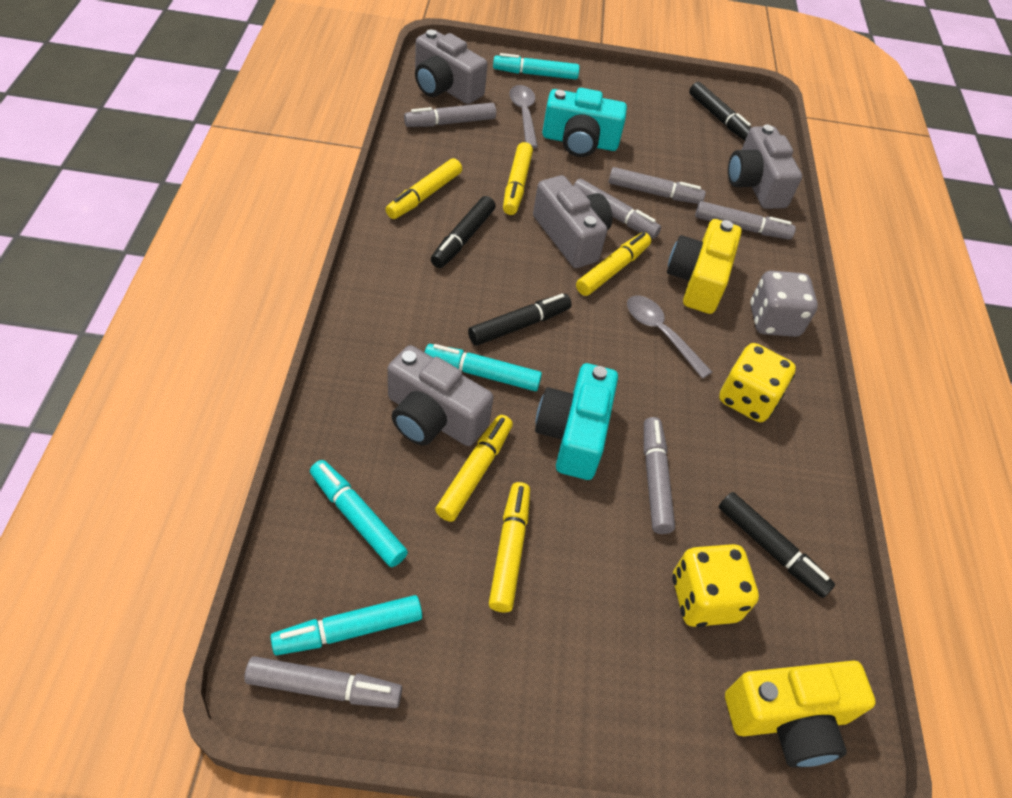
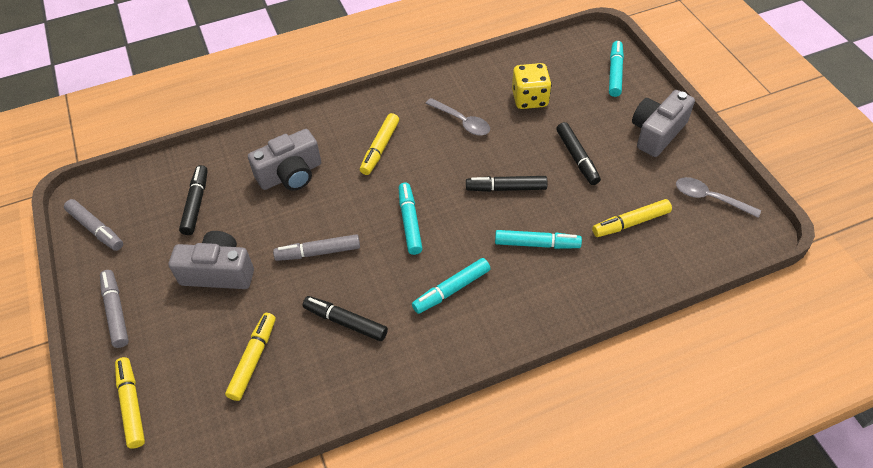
grey camera: 4 -> 3
grey dice: 1 -> 0
grey marker: 6 -> 3
turquoise camera: 2 -> 0
yellow camera: 2 -> 0
yellow dice: 2 -> 1
yellow marker: 5 -> 4

